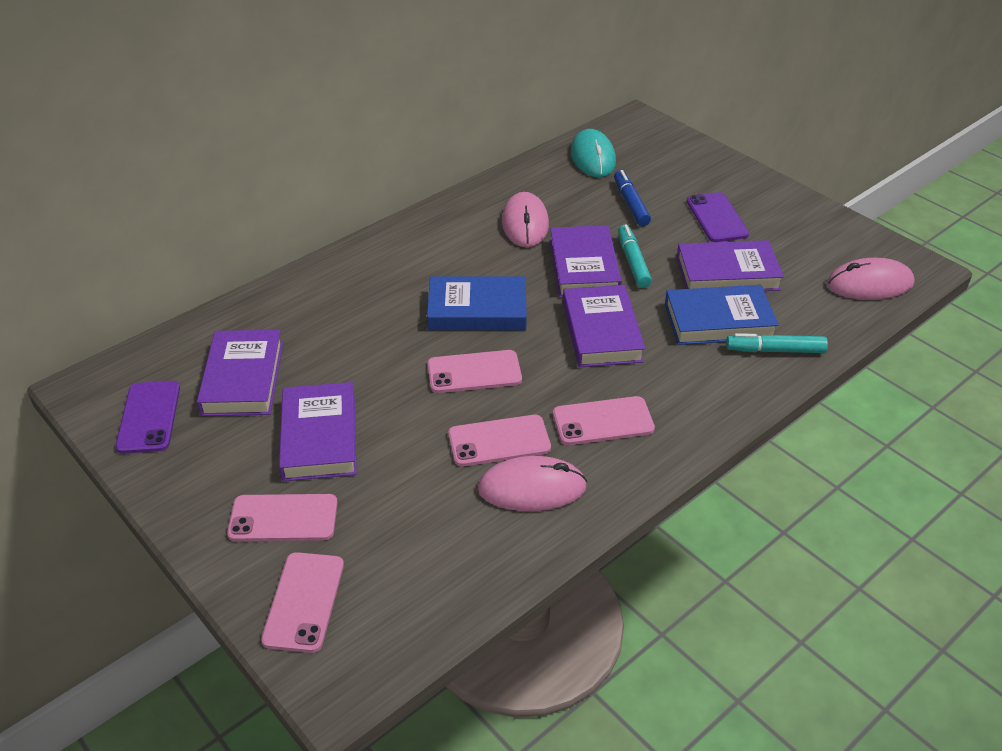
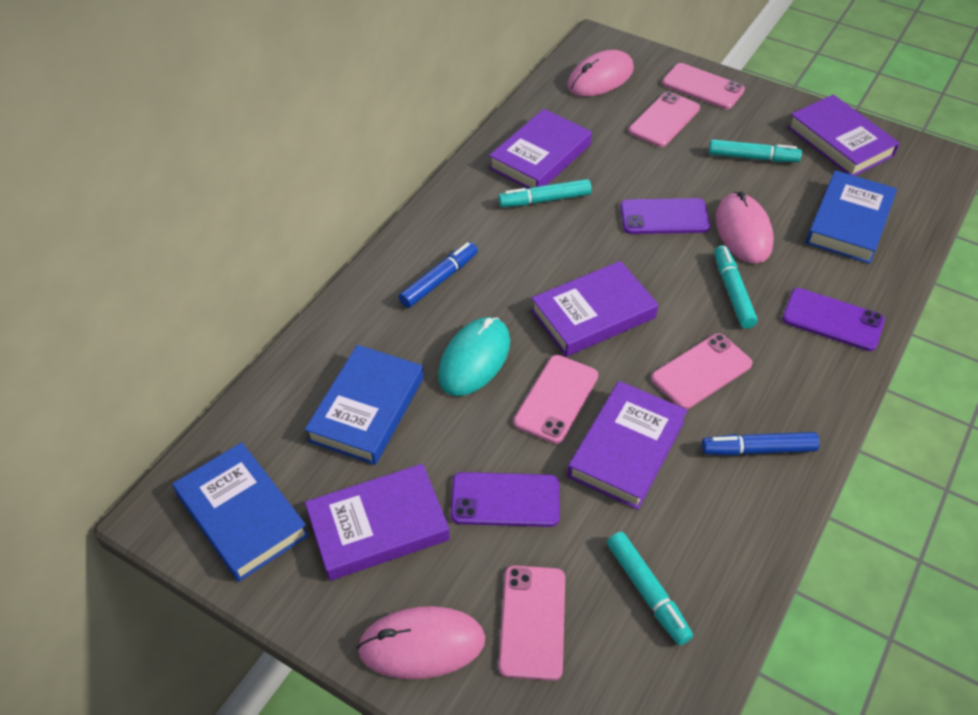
blue book: 2 -> 3
blue marker: 1 -> 2
purple phone: 2 -> 3
turquoise marker: 2 -> 4

